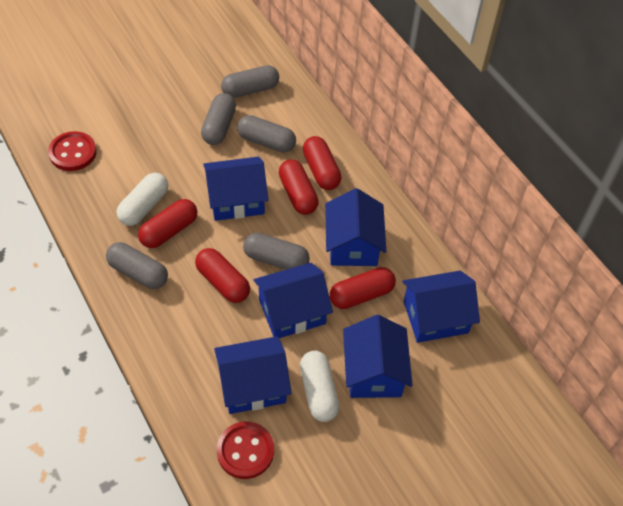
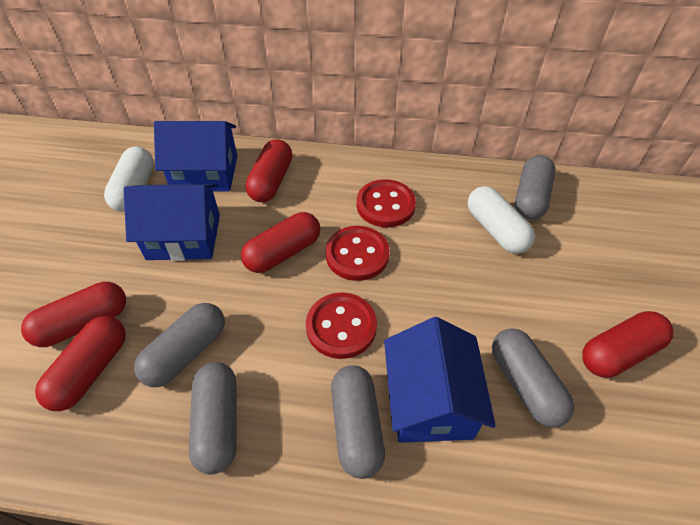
blue house: 6 -> 3
red button: 2 -> 3

